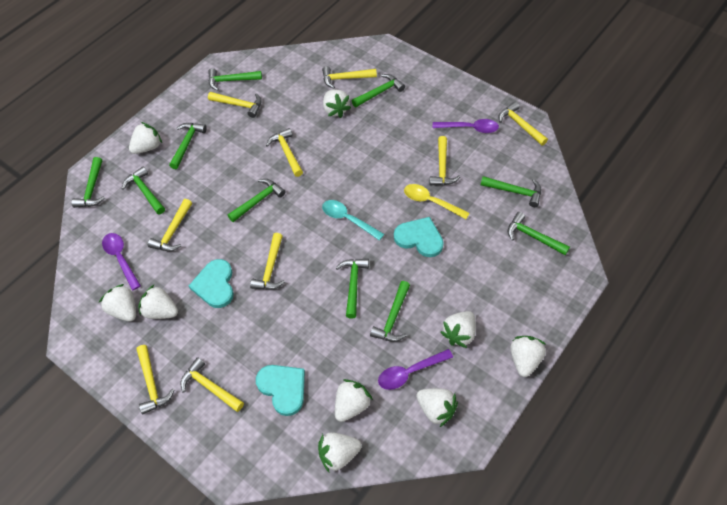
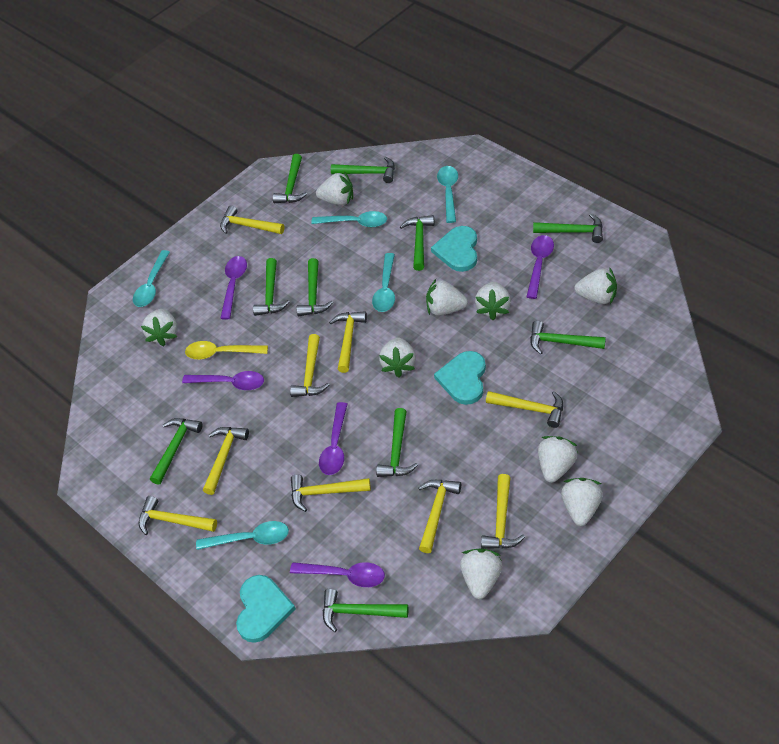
purple spoon: 3 -> 5
turquoise spoon: 1 -> 5

